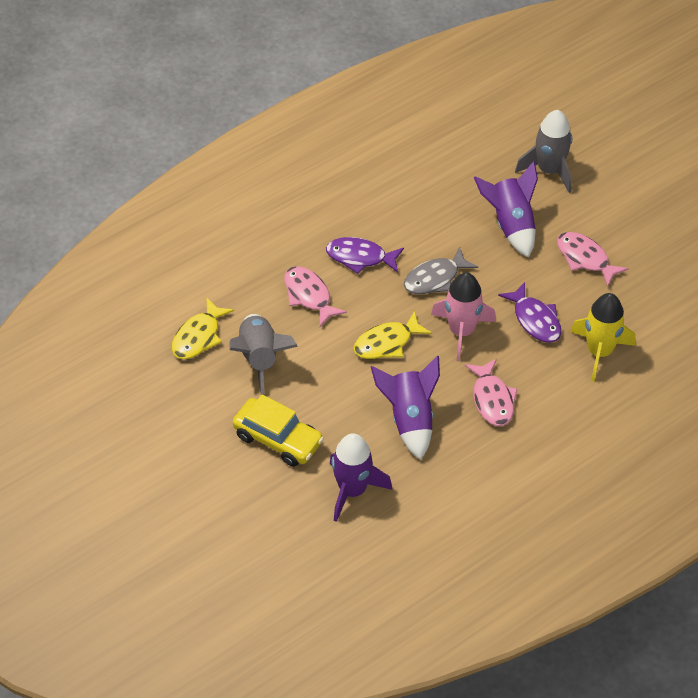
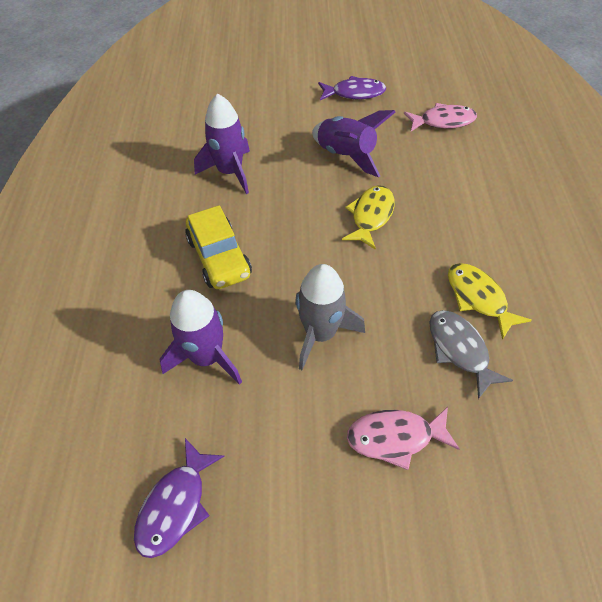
grey rocket: 2 -> 1
pink fish: 3 -> 2
pink rocket: 1 -> 0
yellow rocket: 1 -> 0

